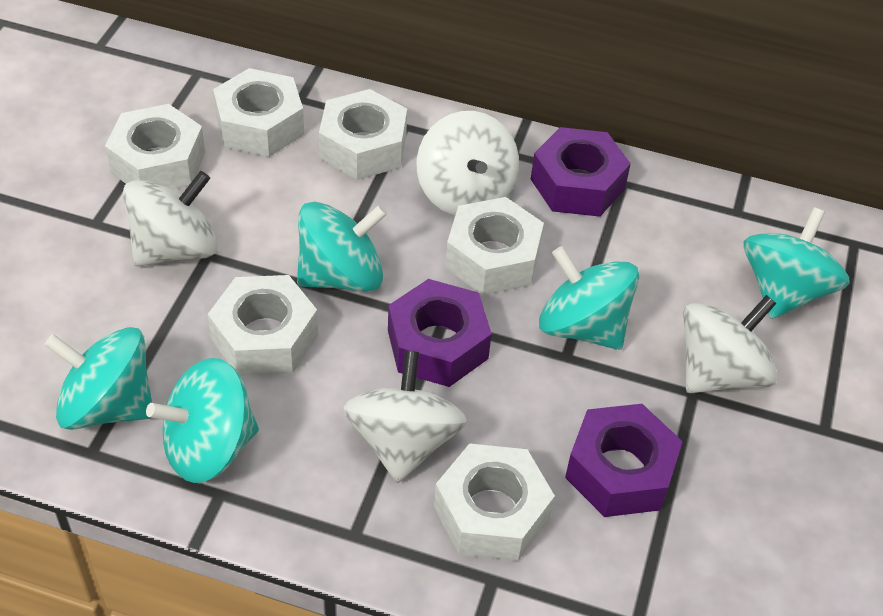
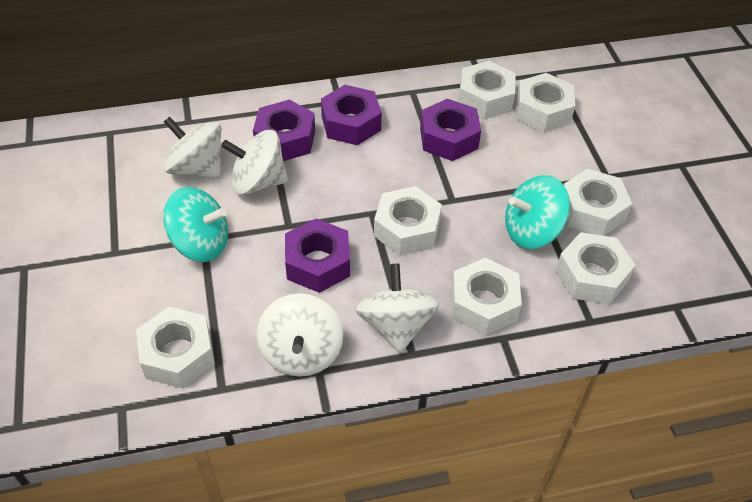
purple nut: 3 -> 4
turquoise spinning top: 5 -> 2
white nut: 6 -> 7

